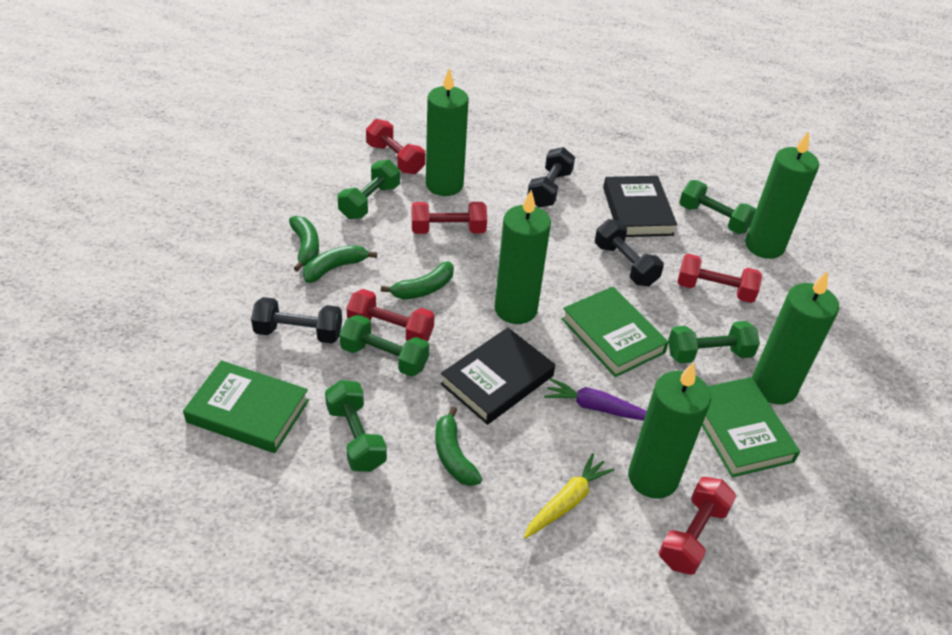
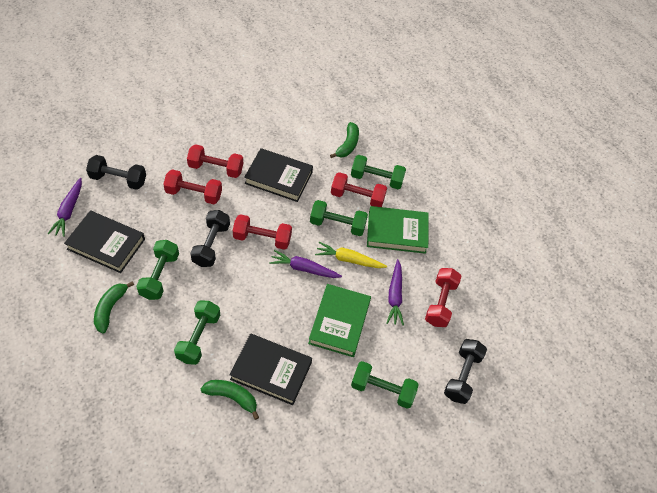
black book: 2 -> 3
green banana: 4 -> 3
green book: 3 -> 2
green candle: 5 -> 0
purple carrot: 1 -> 3

